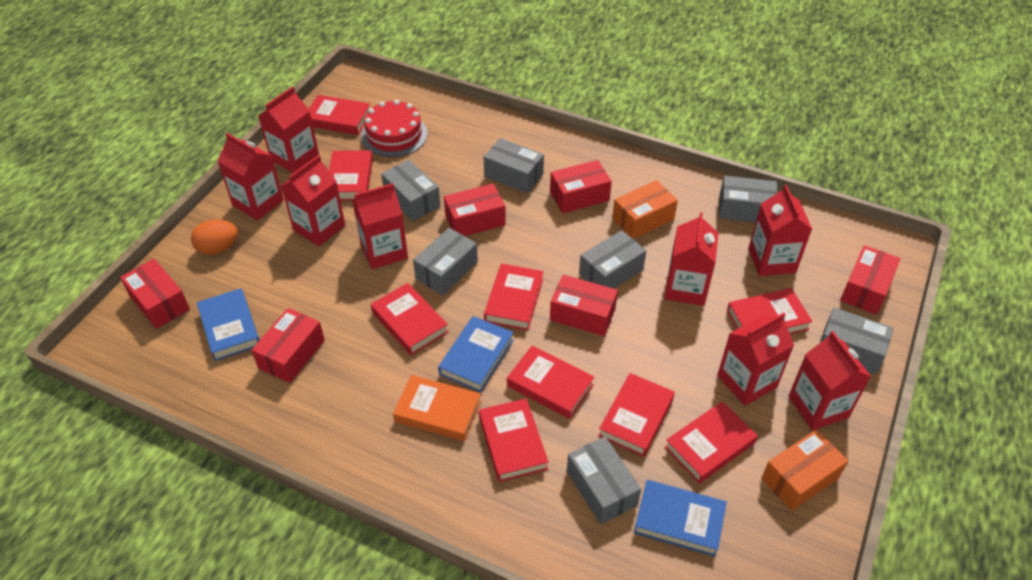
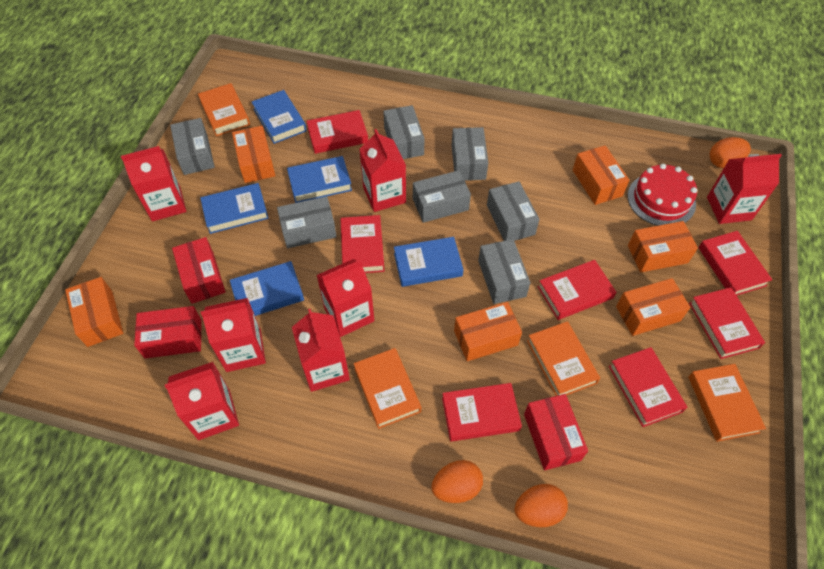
blue book: 3 -> 5
orange book: 1 -> 4
orange box: 2 -> 6
orange egg: 1 -> 3
red book: 9 -> 7
red box: 6 -> 3
red carton: 8 -> 7

